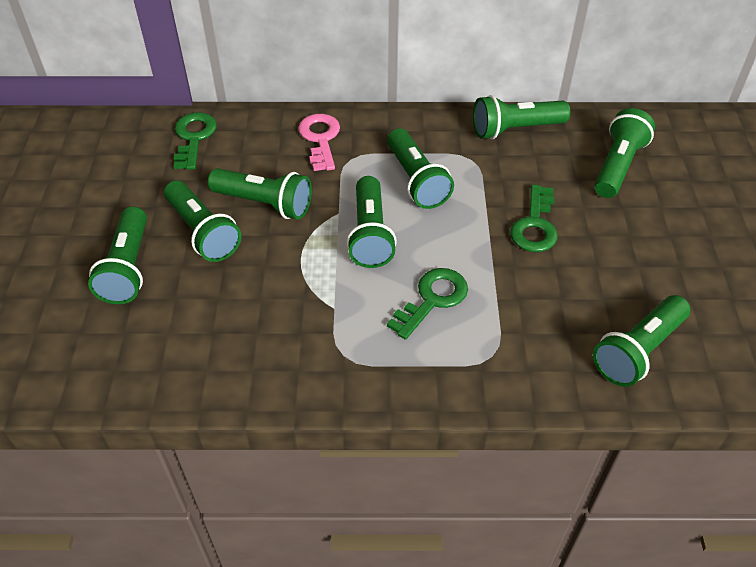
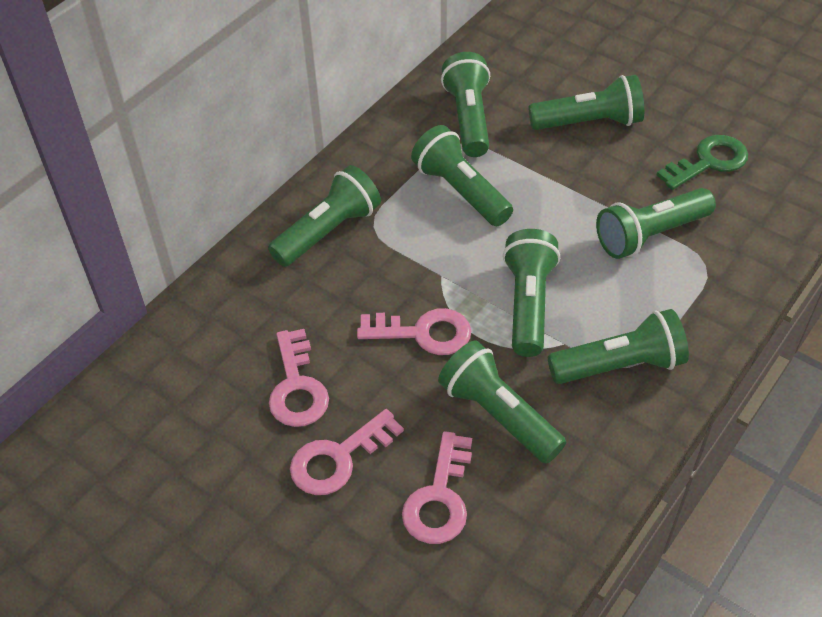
green key: 3 -> 1
pink key: 1 -> 4

